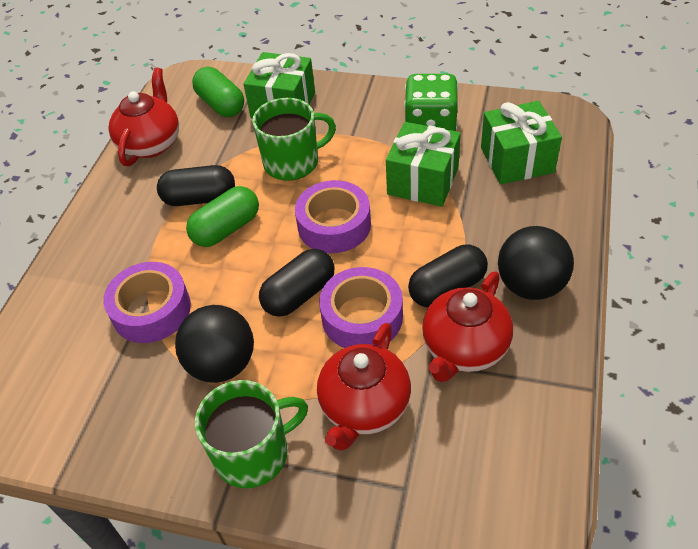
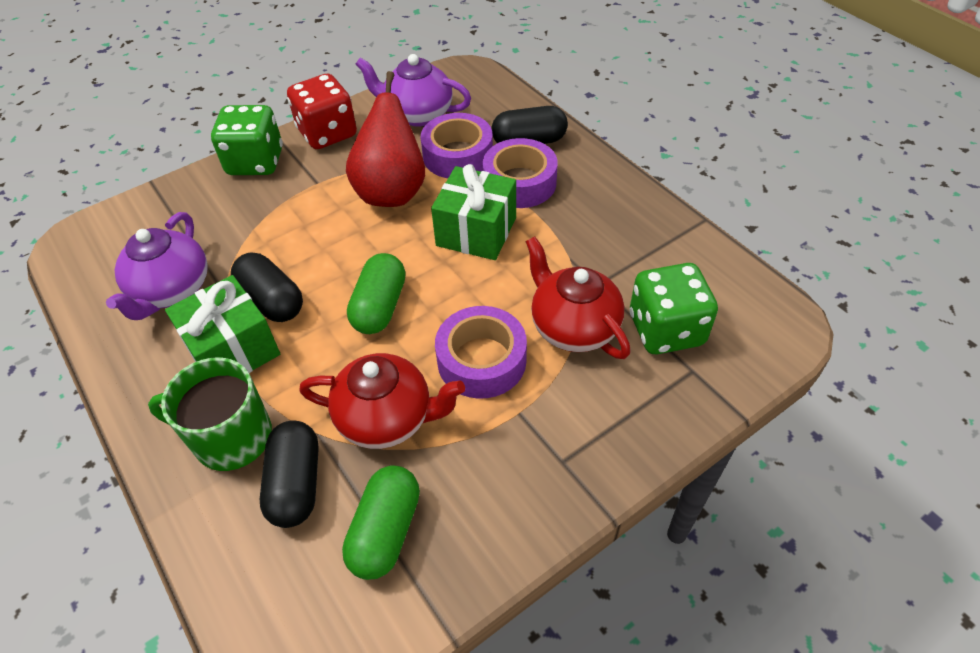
black ball: 2 -> 0
green dice: 1 -> 2
green gift: 3 -> 2
green mug: 2 -> 1
purple teapot: 0 -> 2
red dice: 0 -> 1
red pear: 0 -> 1
red teapot: 3 -> 2

